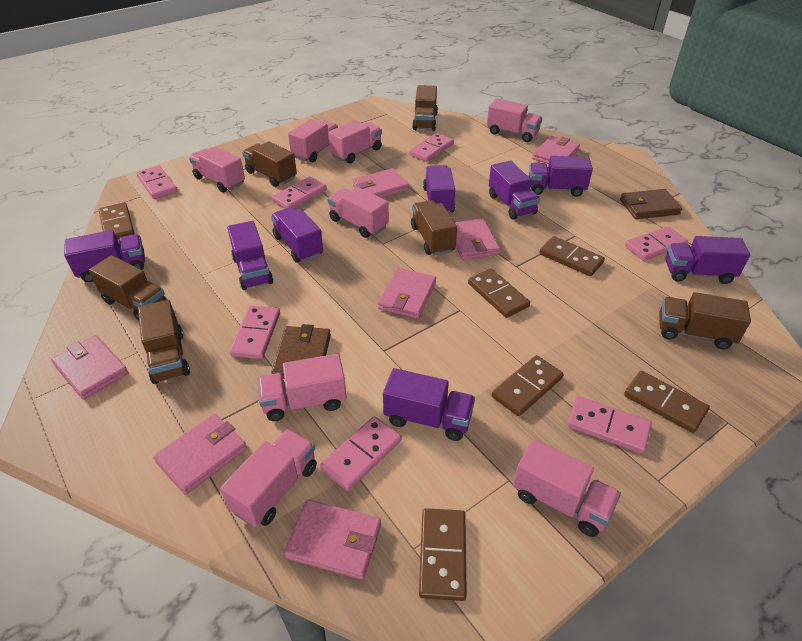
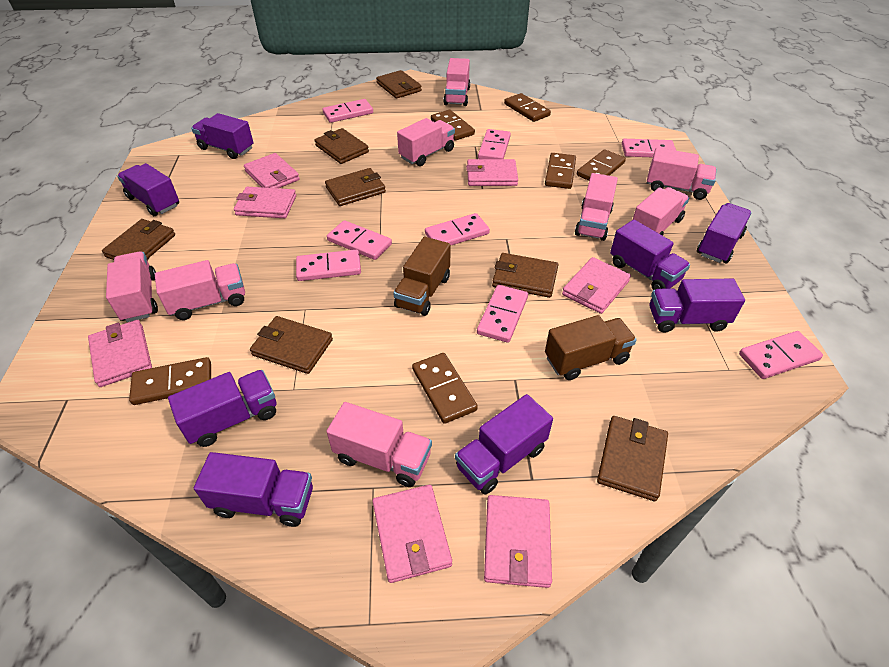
brown truck: 6 -> 2
brown wallet: 2 -> 7
pink domino: 7 -> 8

